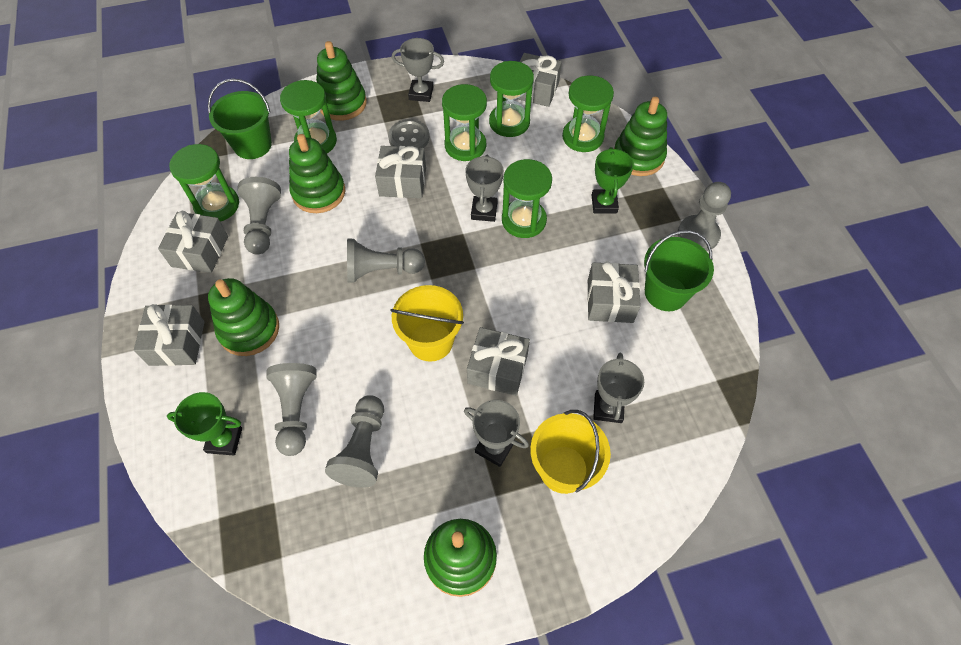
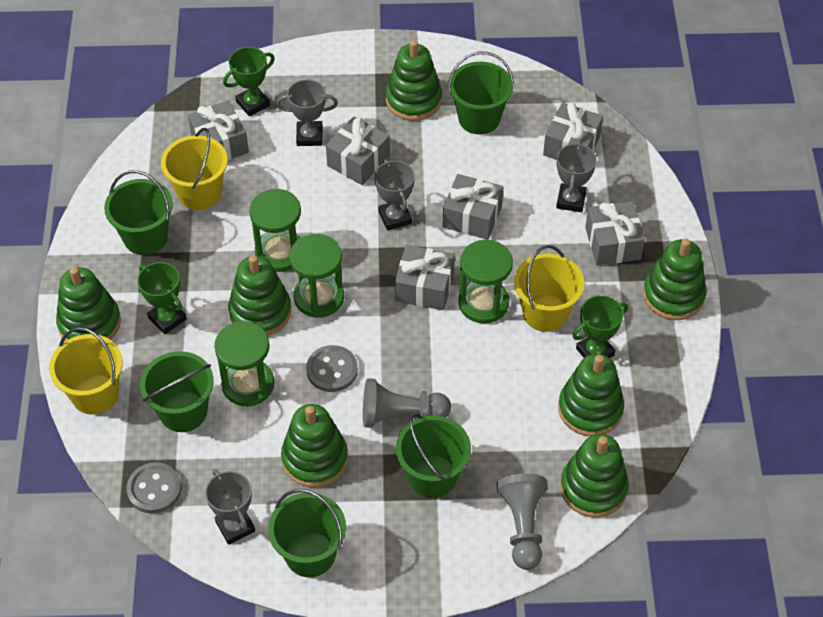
green bucket: 2 -> 5
green hourglass: 6 -> 4
green stacking toy: 5 -> 7
green trophy: 2 -> 3
grey button: 1 -> 2
grey pawn: 5 -> 2
yellow bucket: 2 -> 3

